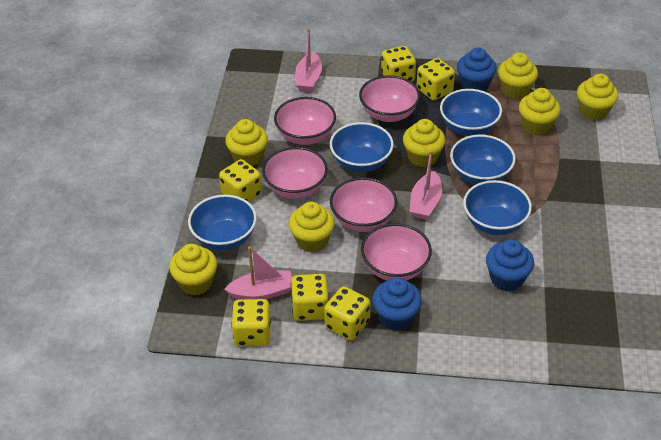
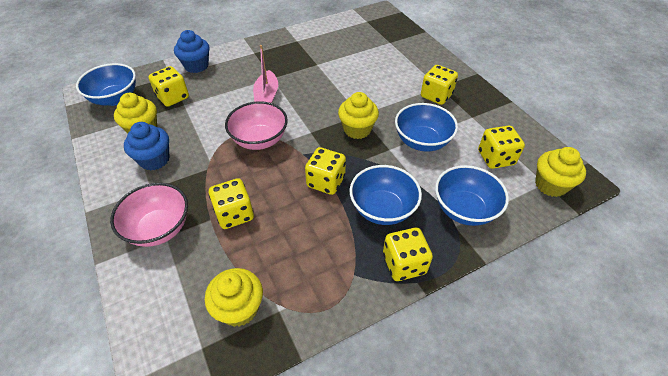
blue bowl: 5 -> 4
blue cupcake: 3 -> 2
pink boat: 3 -> 1
pink bowl: 5 -> 2
yellow cupcake: 7 -> 4

